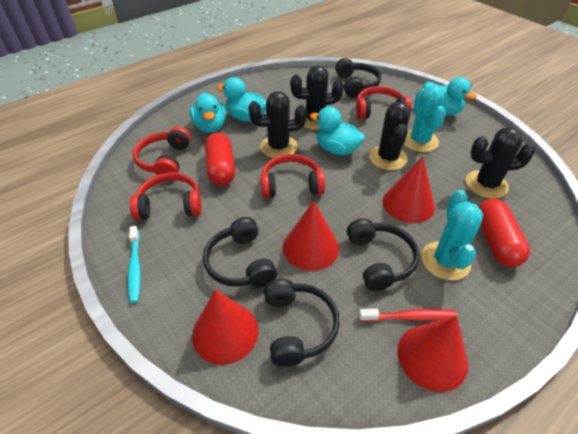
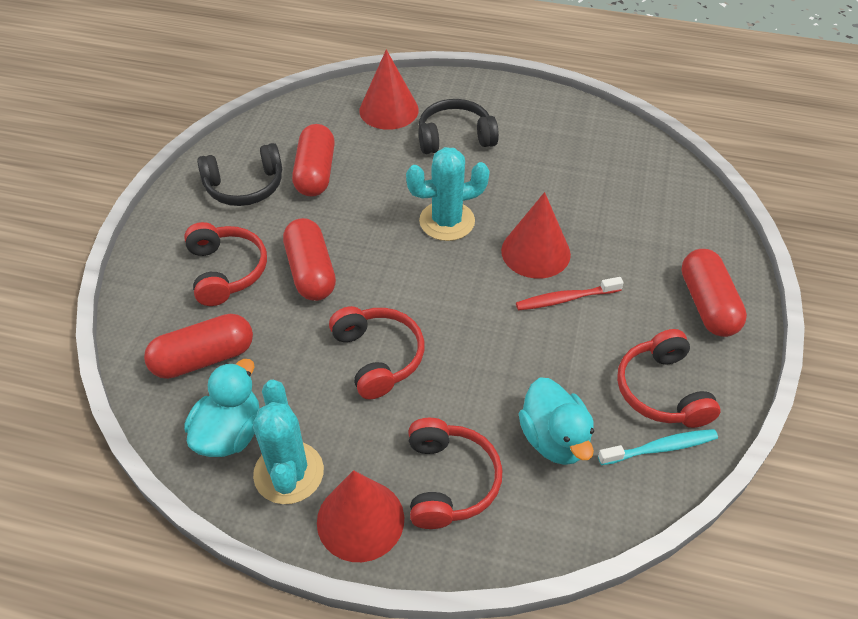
black cactus: 4 -> 0
black headphones: 4 -> 2
red capsule: 2 -> 4
red cone: 4 -> 3
turquoise duck: 4 -> 2

